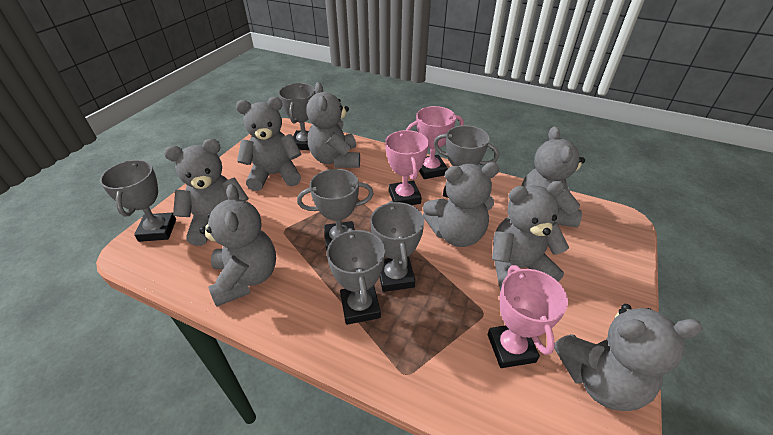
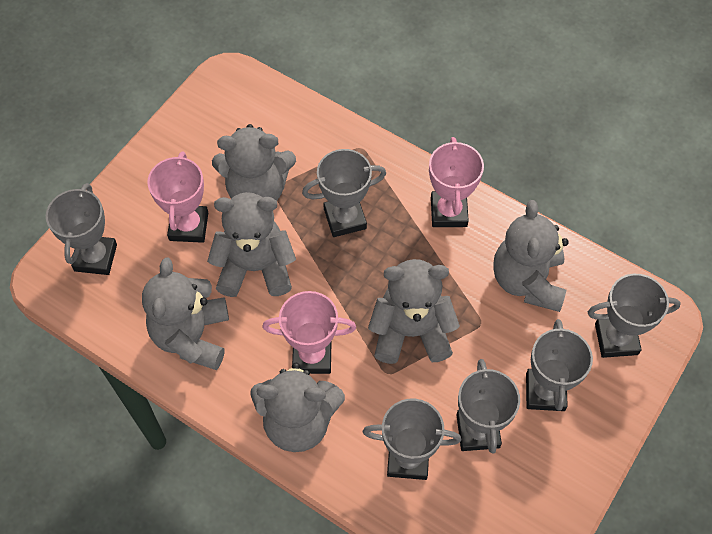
grey teddy bear: 8 -> 6

